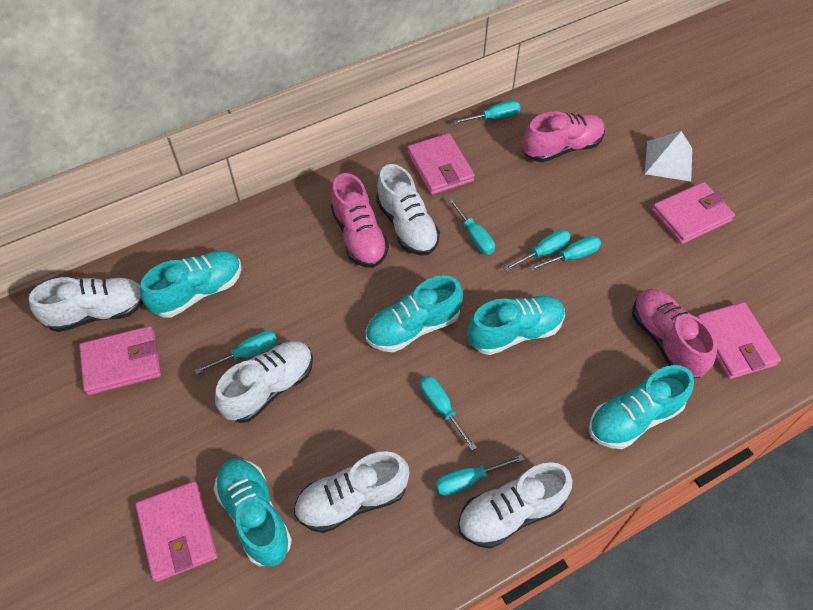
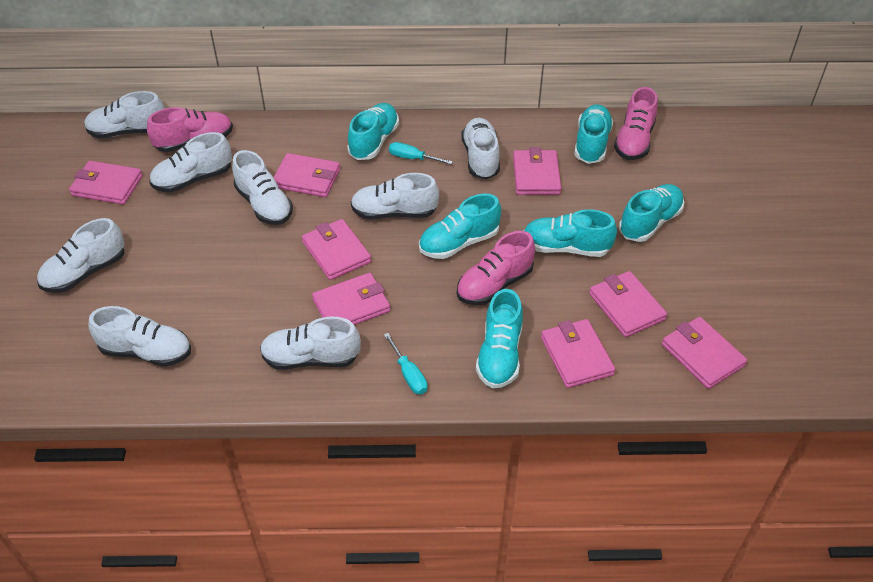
pink wallet: 5 -> 8
turquoise screwdriver: 7 -> 2
turquoise shoe: 5 -> 6
white pyramid: 1 -> 0
white shoe: 5 -> 8

